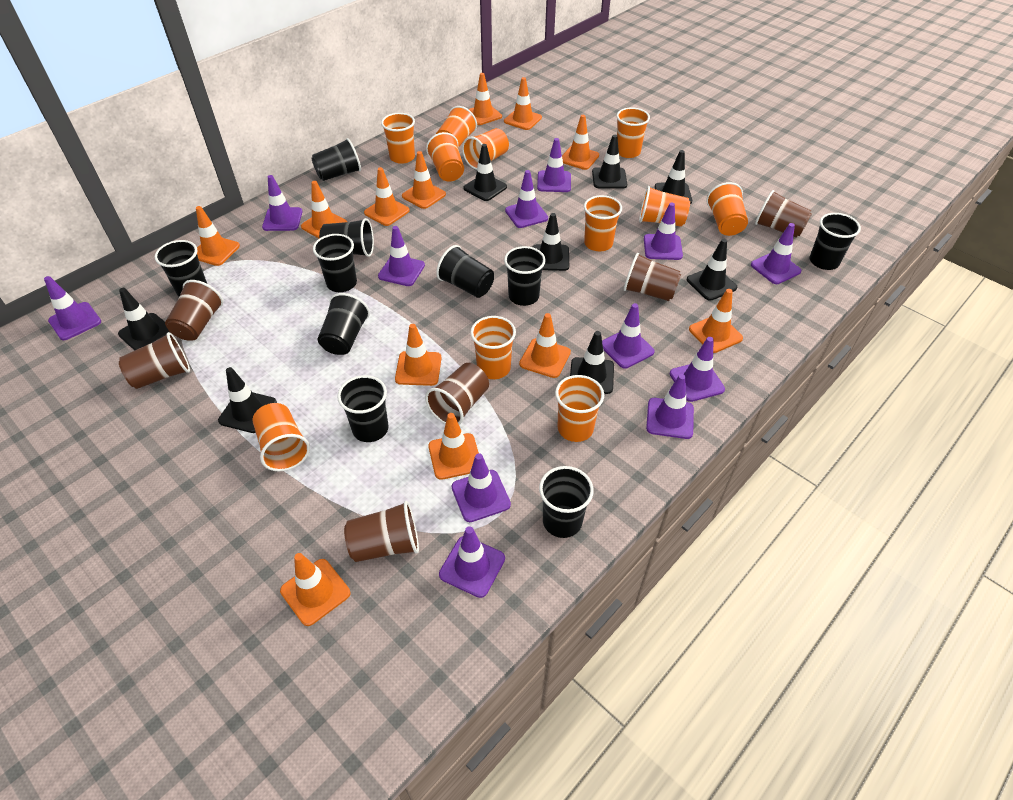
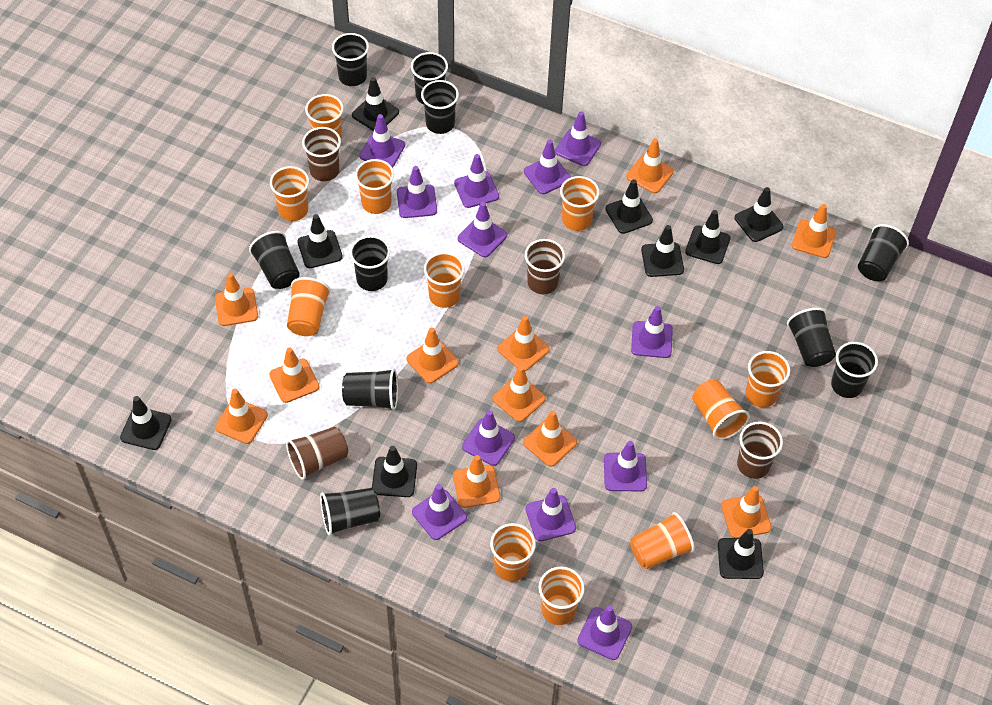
black traffic cone: 8 -> 9
brown cup: 6 -> 4
orange traffic cone: 12 -> 11

